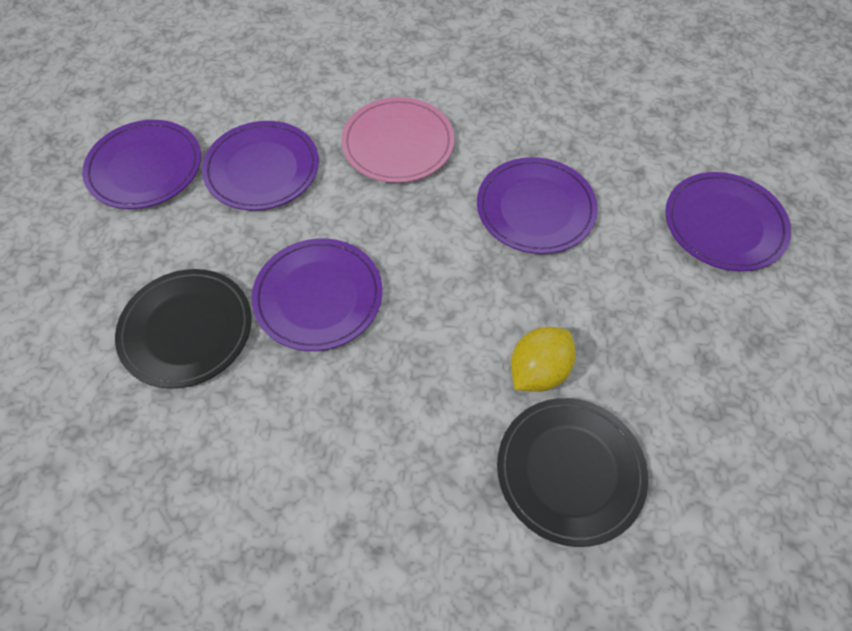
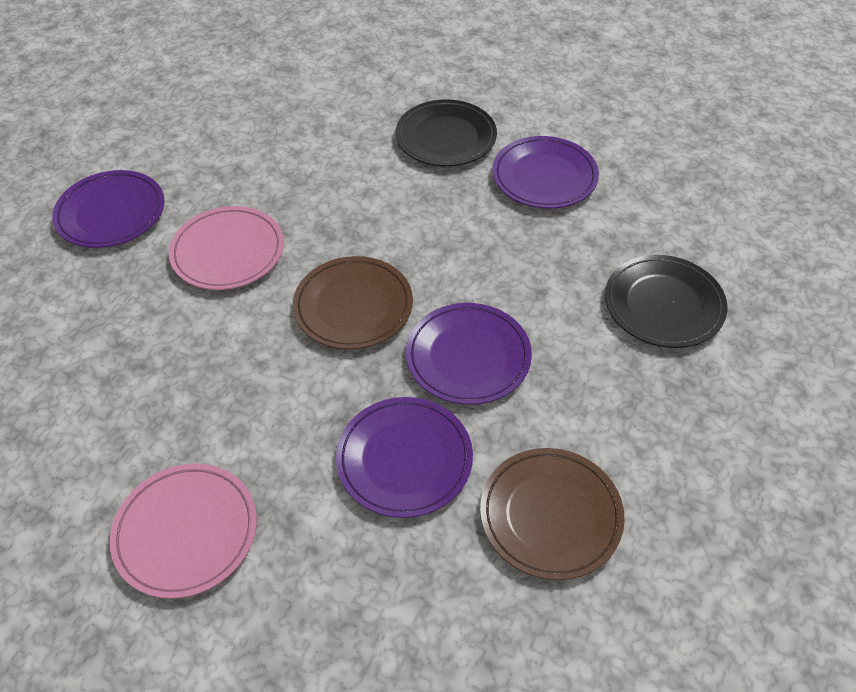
brown plate: 0 -> 2
pink plate: 1 -> 2
purple plate: 5 -> 4
yellow lemon: 1 -> 0

